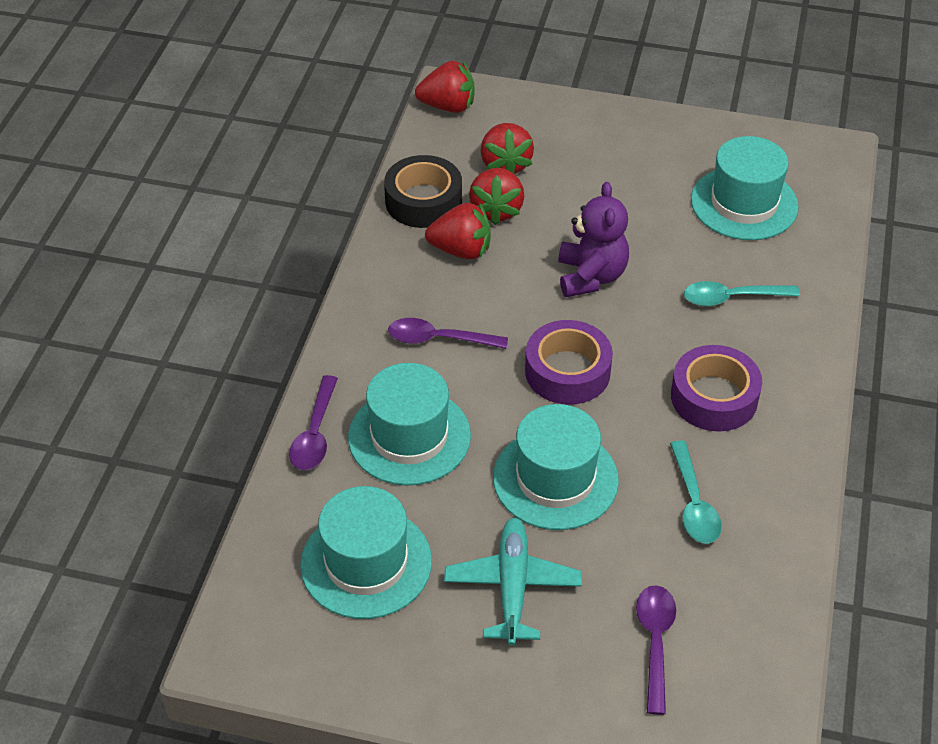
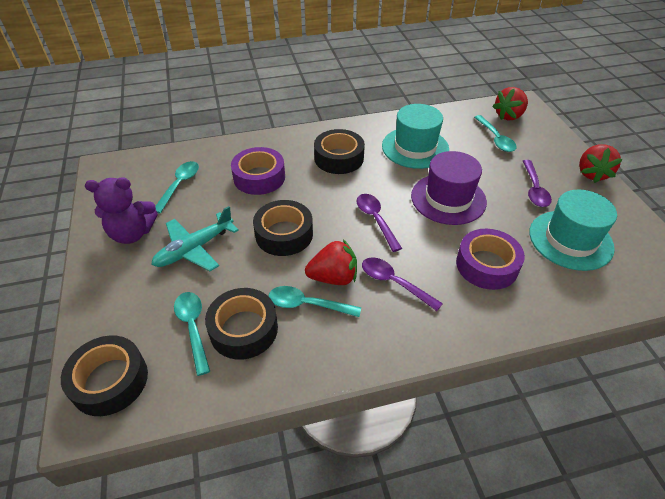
black tape: 1 -> 4
purple hat: 0 -> 1
red strawberry: 4 -> 3
turquoise hat: 4 -> 2
turquoise spoon: 2 -> 4

